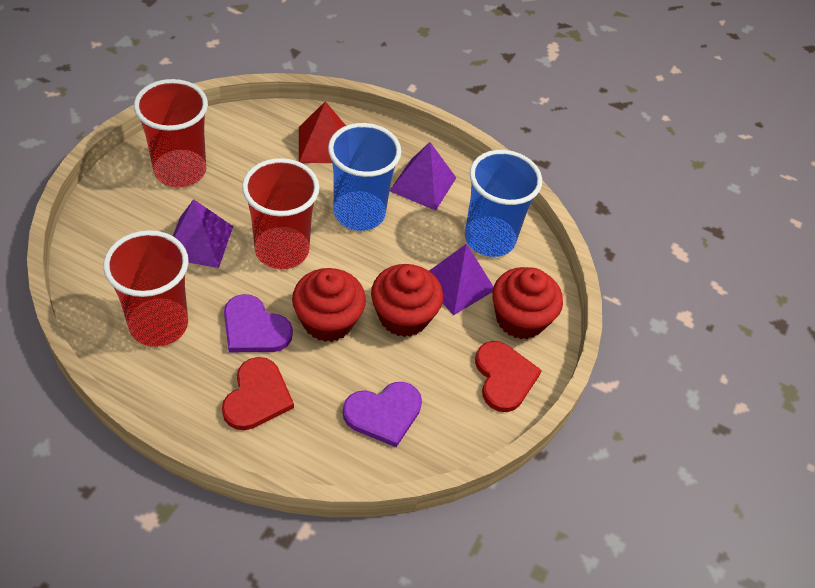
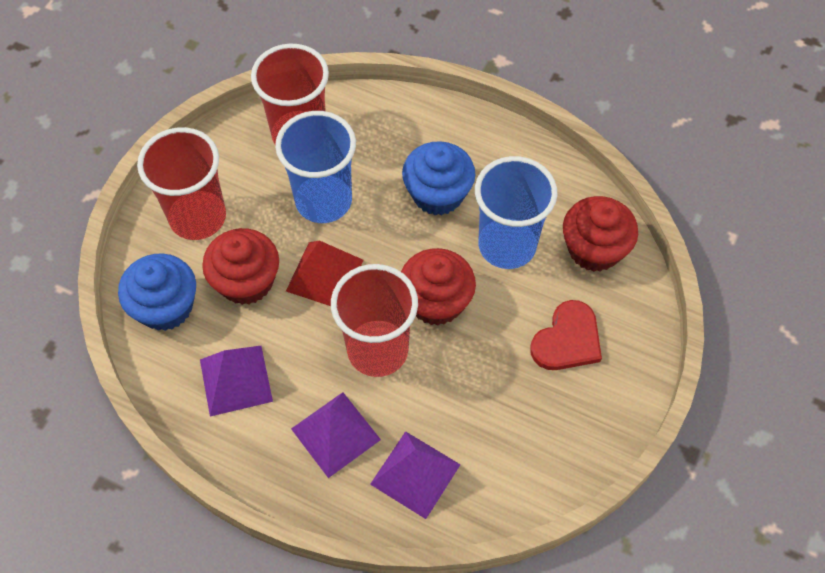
blue cupcake: 0 -> 2
purple heart: 2 -> 0
red heart: 2 -> 1

